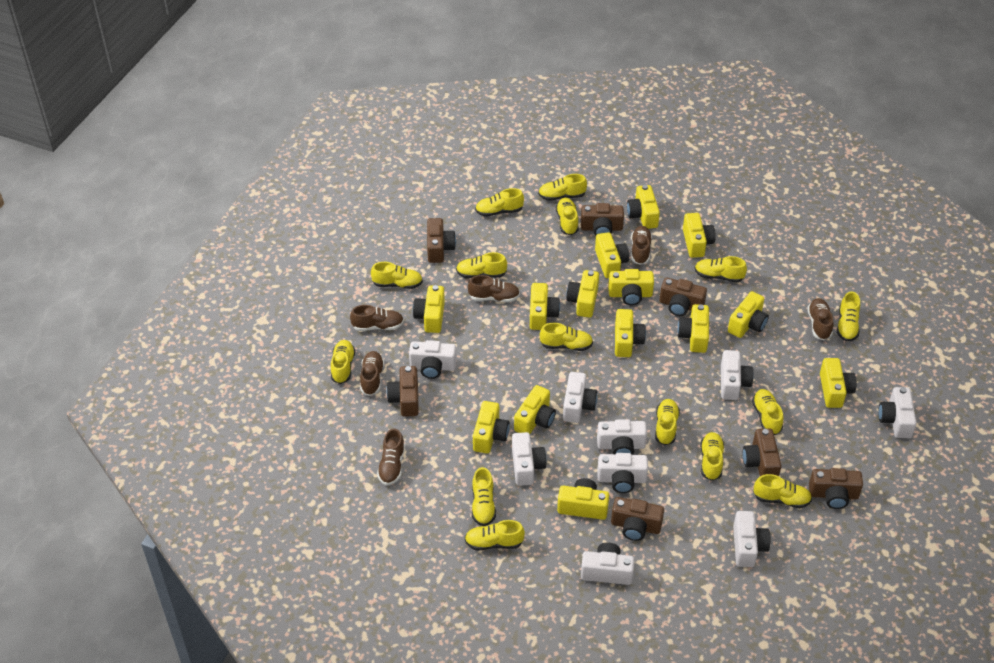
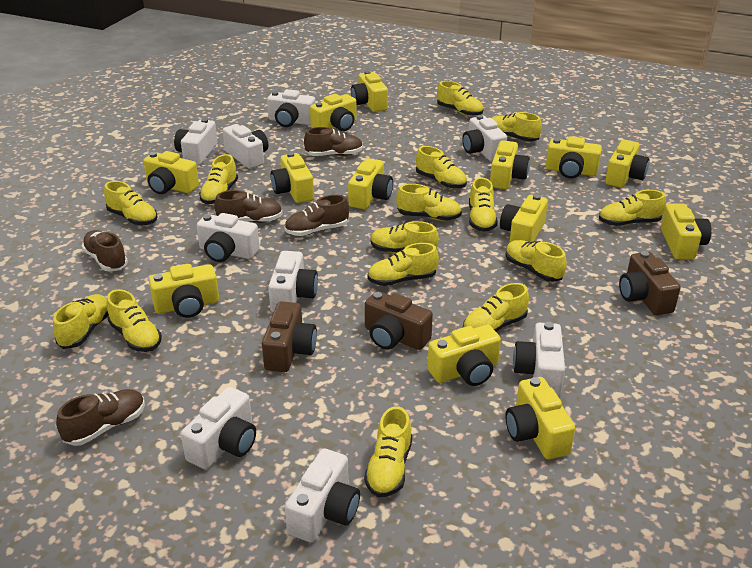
brown camera: 7 -> 3
brown shoe: 6 -> 5
yellow camera: 14 -> 13

